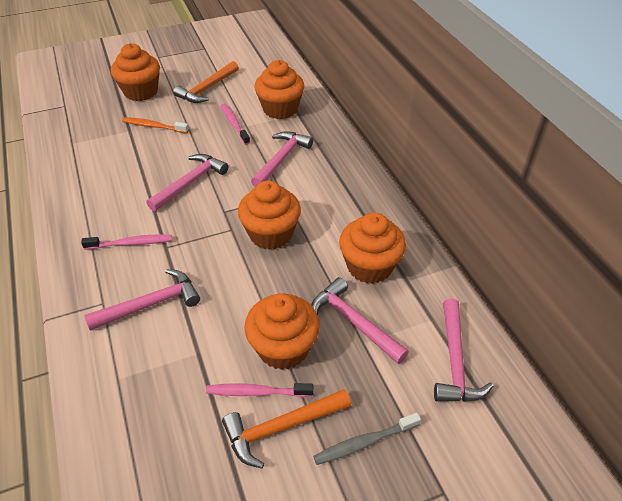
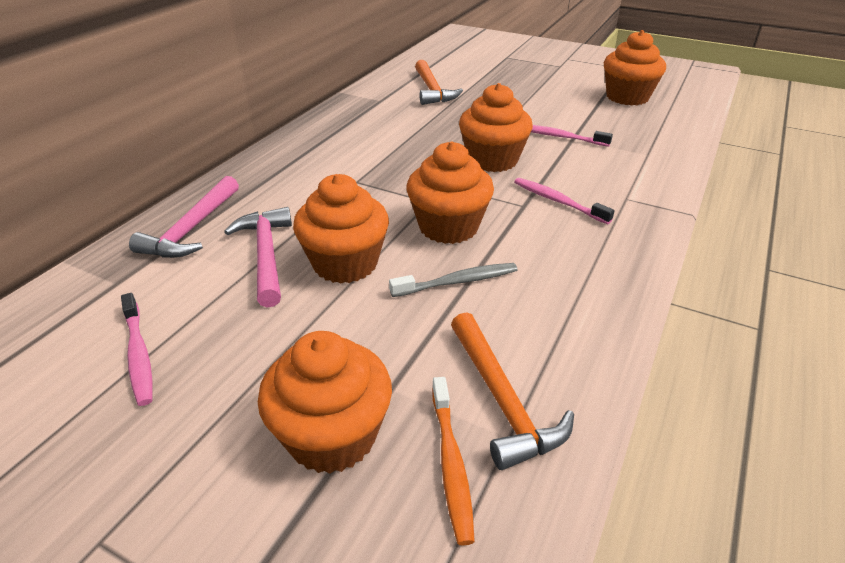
pink hammer: 5 -> 2

